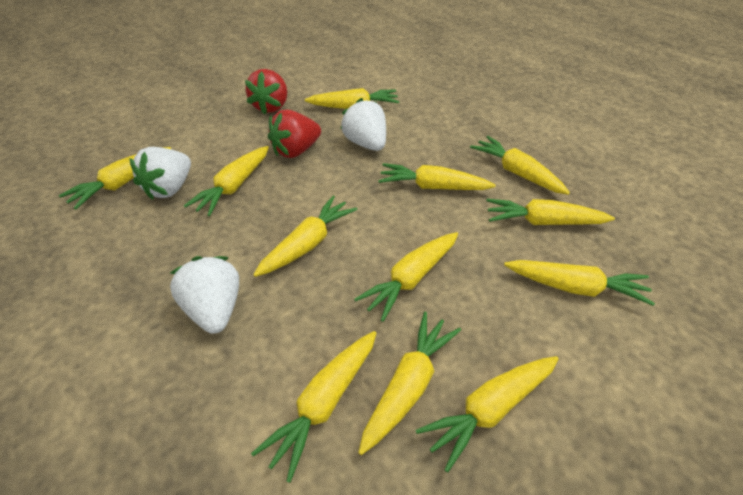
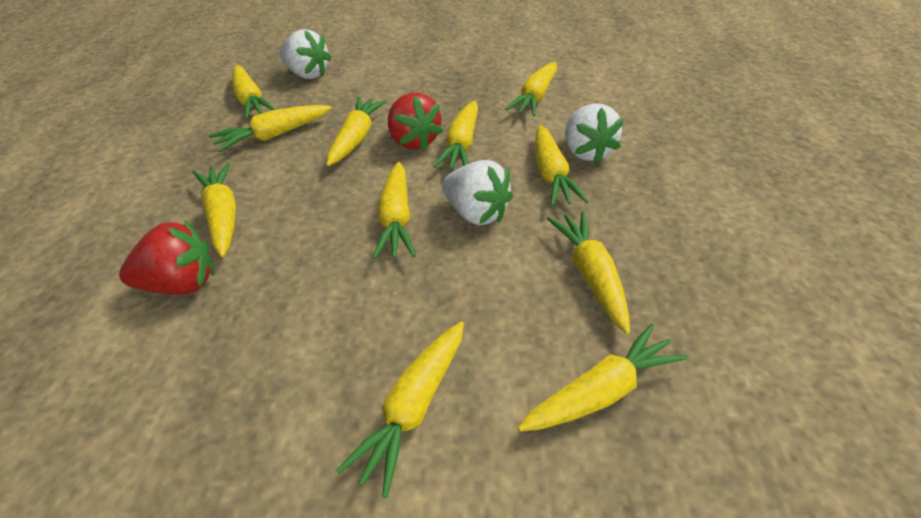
yellow carrot: 12 -> 11

